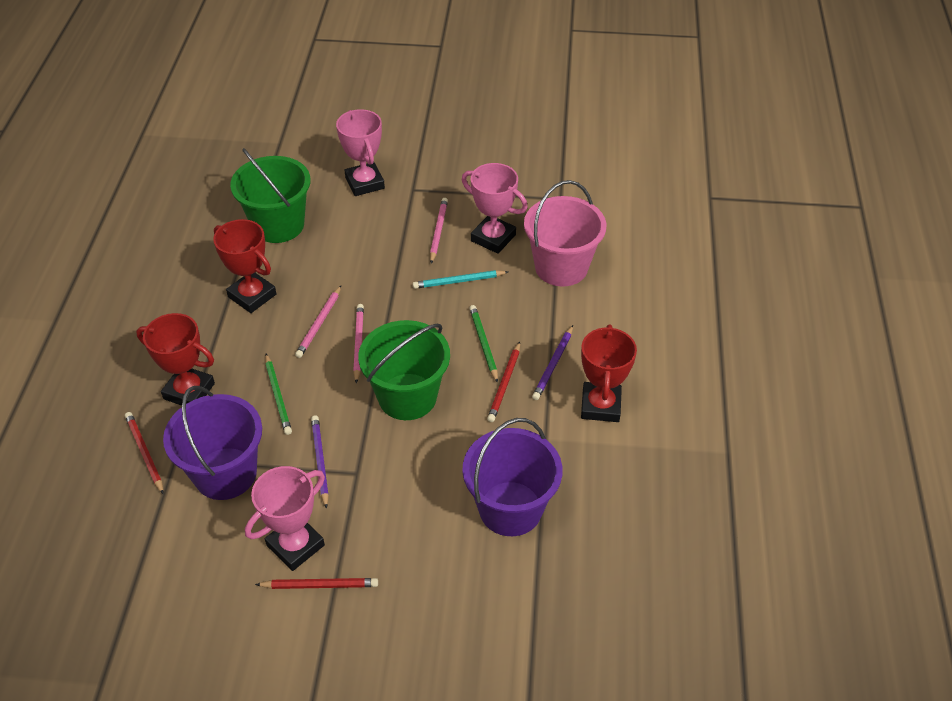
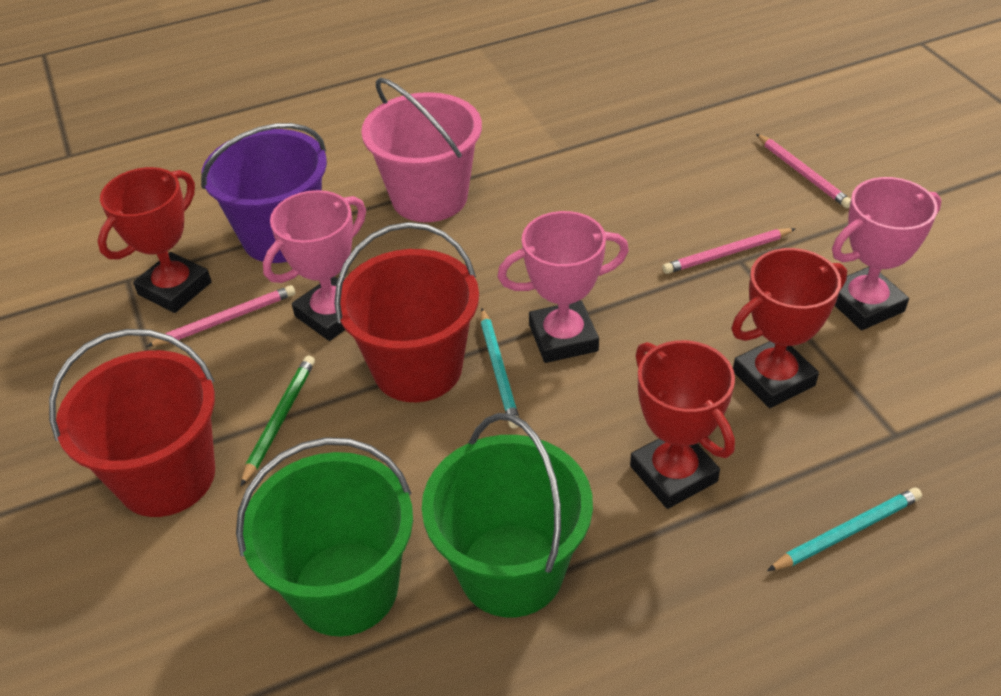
green pencil: 2 -> 1
purple bucket: 2 -> 1
purple pencil: 2 -> 0
red bucket: 0 -> 2
red pencil: 3 -> 0
turquoise pencil: 1 -> 2

